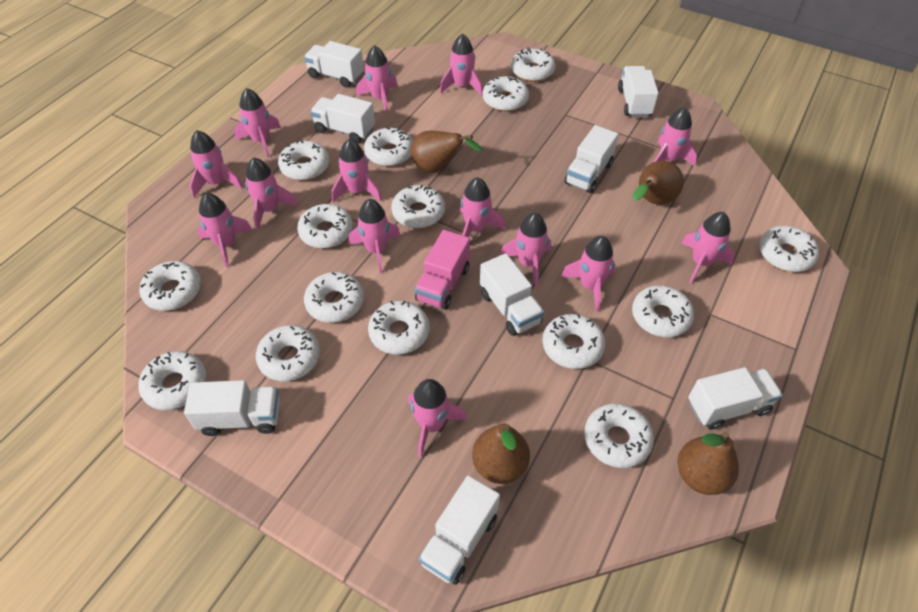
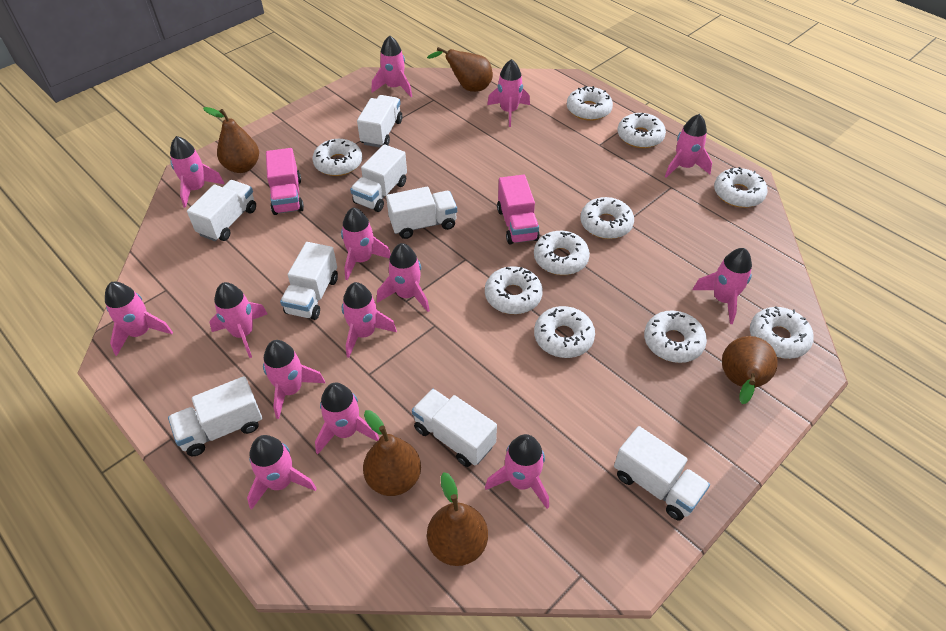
brown pear: 4 -> 5
pink truck: 1 -> 2
white donut: 15 -> 10

